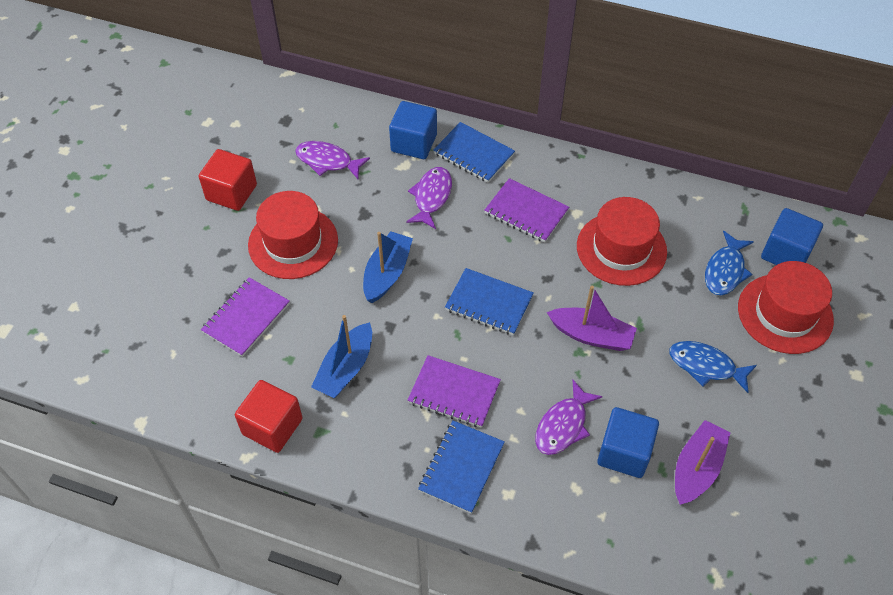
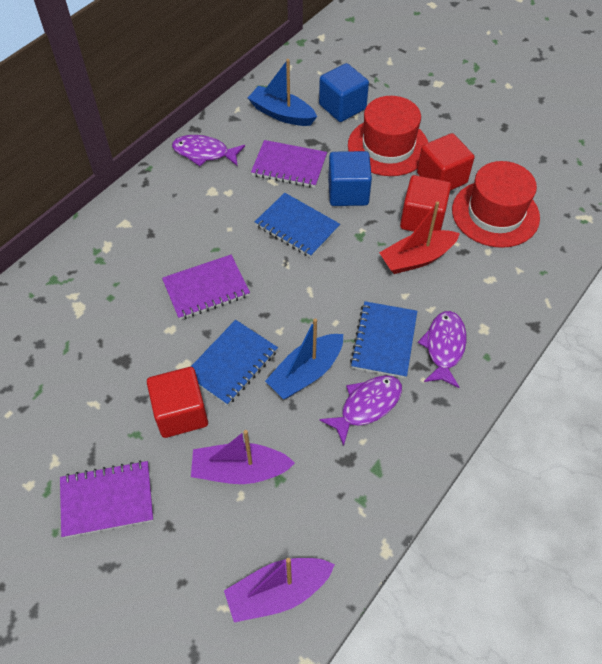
blue cube: 3 -> 2
blue fish: 2 -> 0
red boat: 0 -> 1
red cube: 2 -> 3
red hat: 3 -> 2

